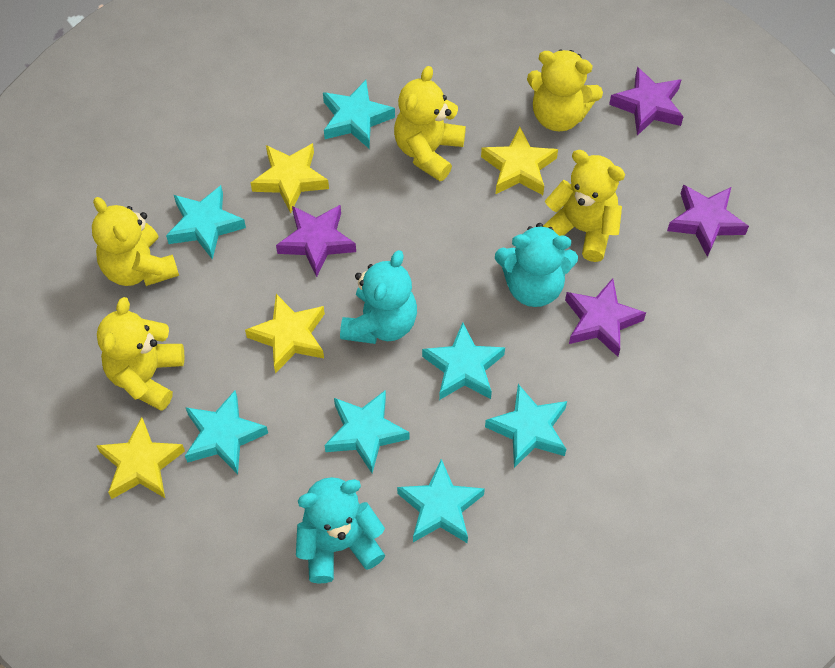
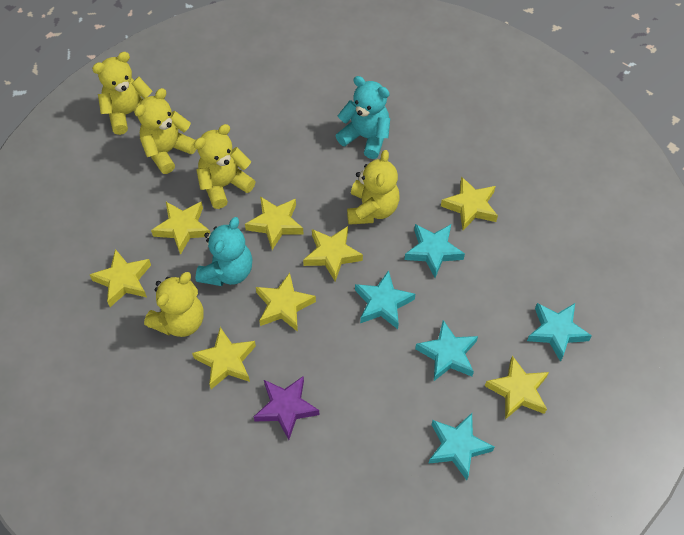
purple star: 4 -> 1
turquoise star: 7 -> 5
turquoise teddy bear: 3 -> 2
yellow star: 4 -> 8

